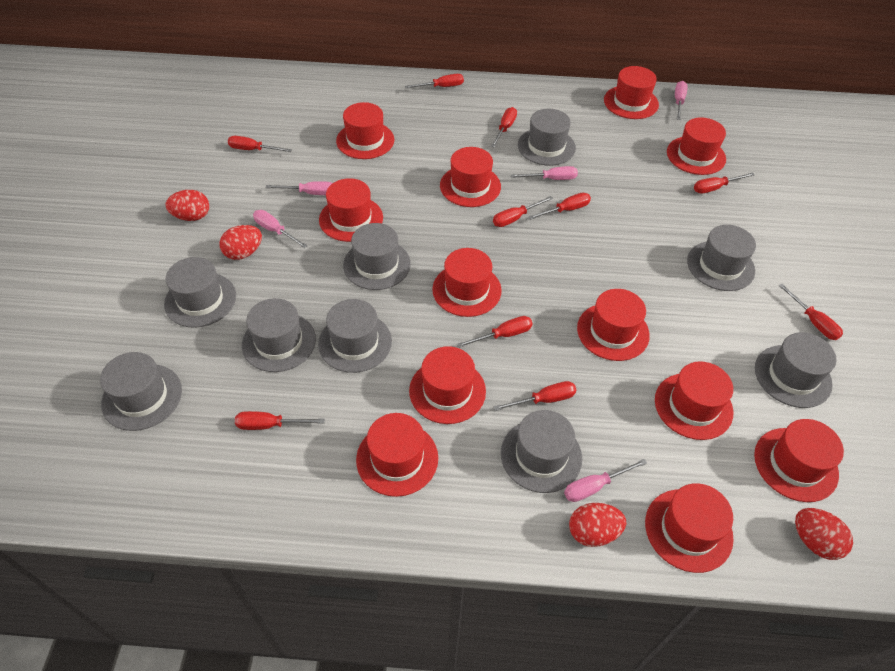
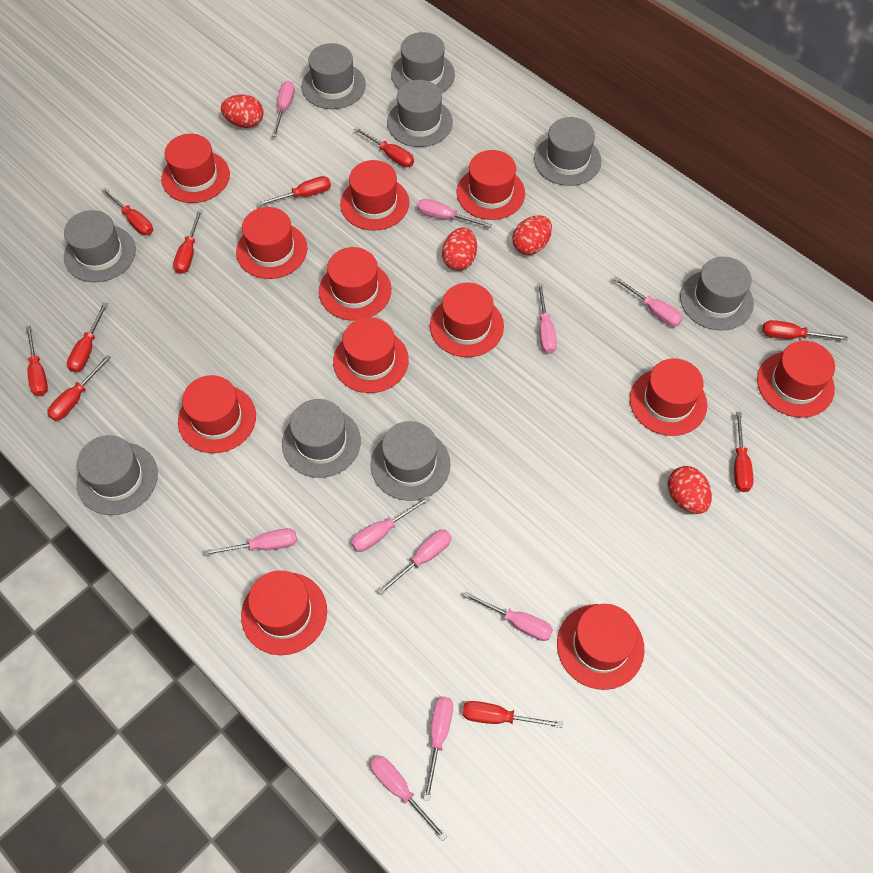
pink screwdriver: 5 -> 10

